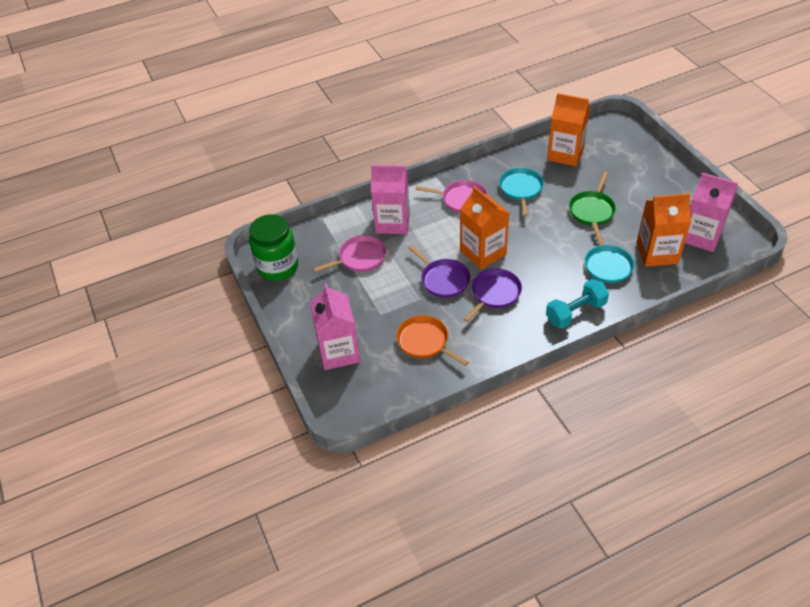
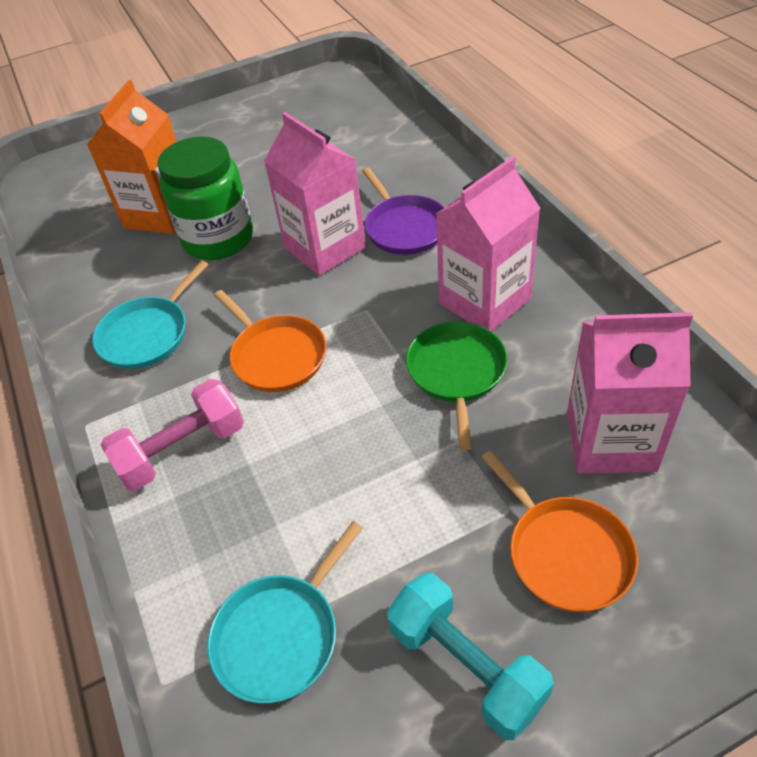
orange carton: 3 -> 1
orange pan: 1 -> 2
pink dumbbell: 0 -> 1
pink pan: 2 -> 0
purple pan: 2 -> 1

